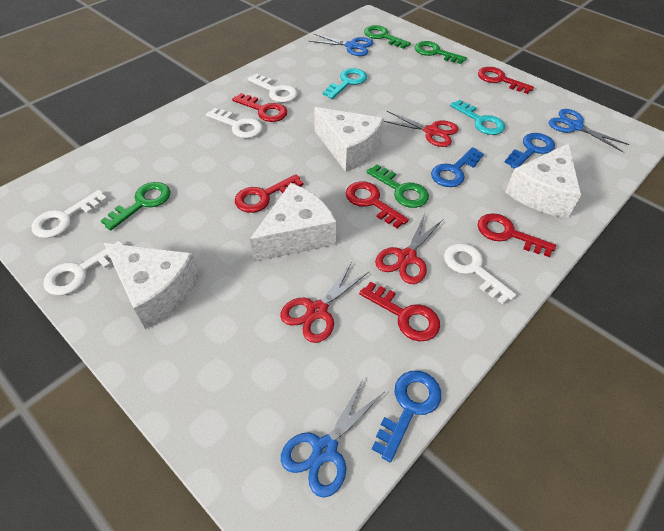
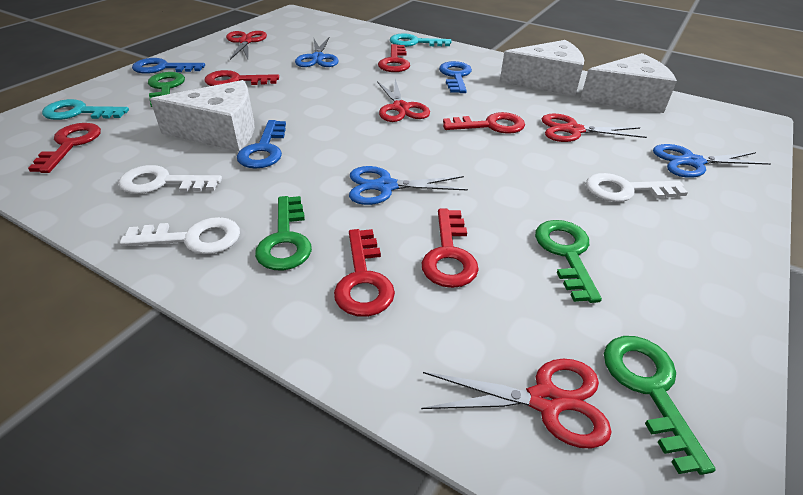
red scissors: 3 -> 4
white cheese: 4 -> 3
white key: 5 -> 3

